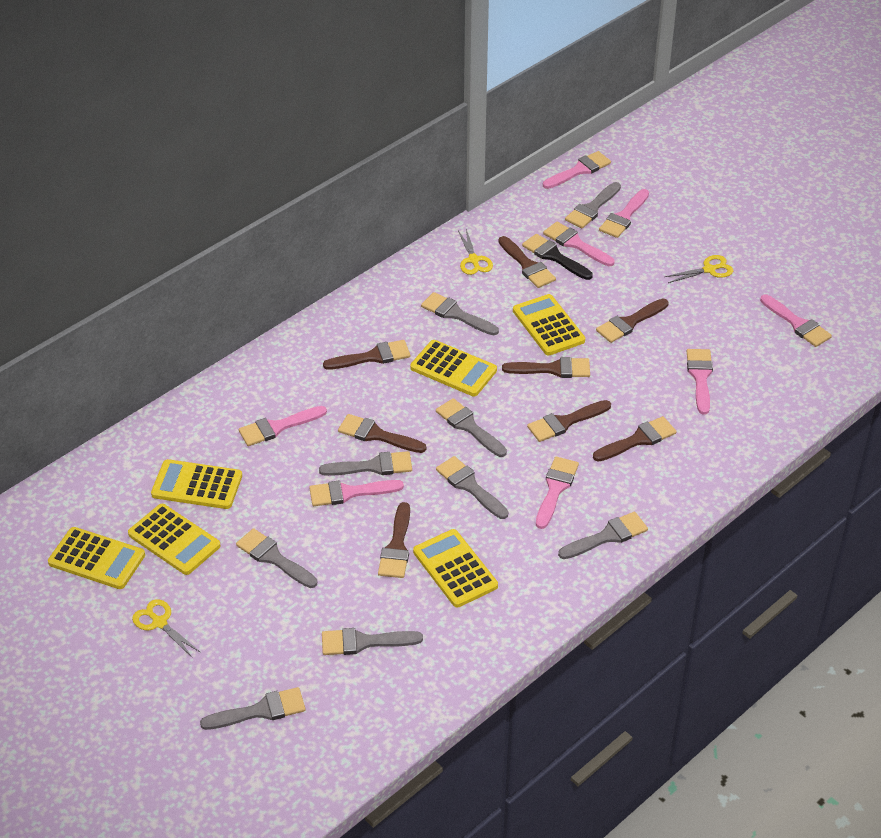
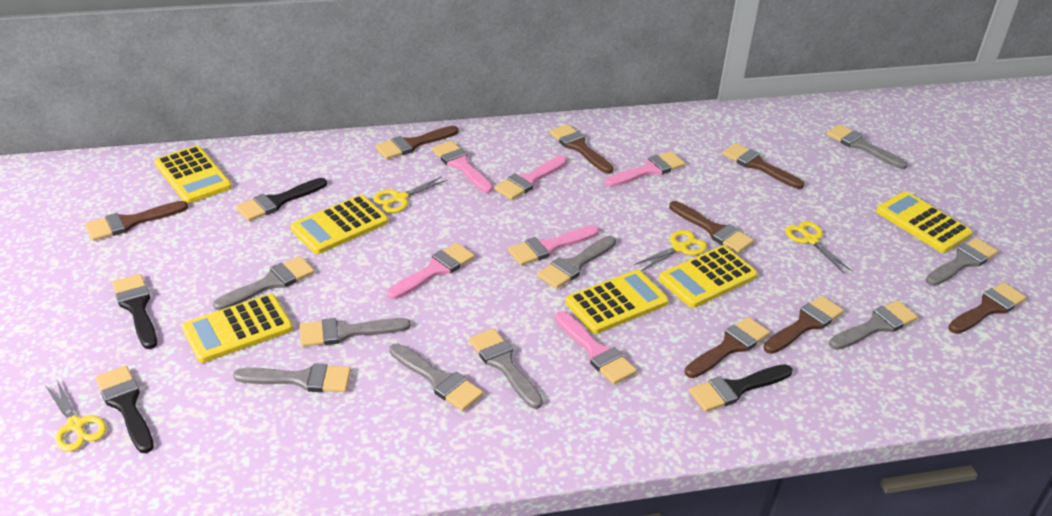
black brush: 1 -> 4
pink brush: 8 -> 6
yellow scissors: 3 -> 4

